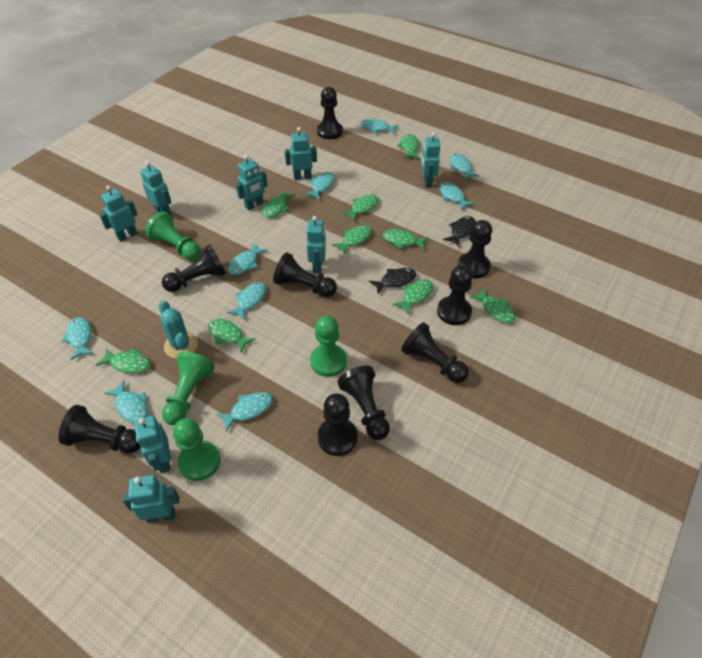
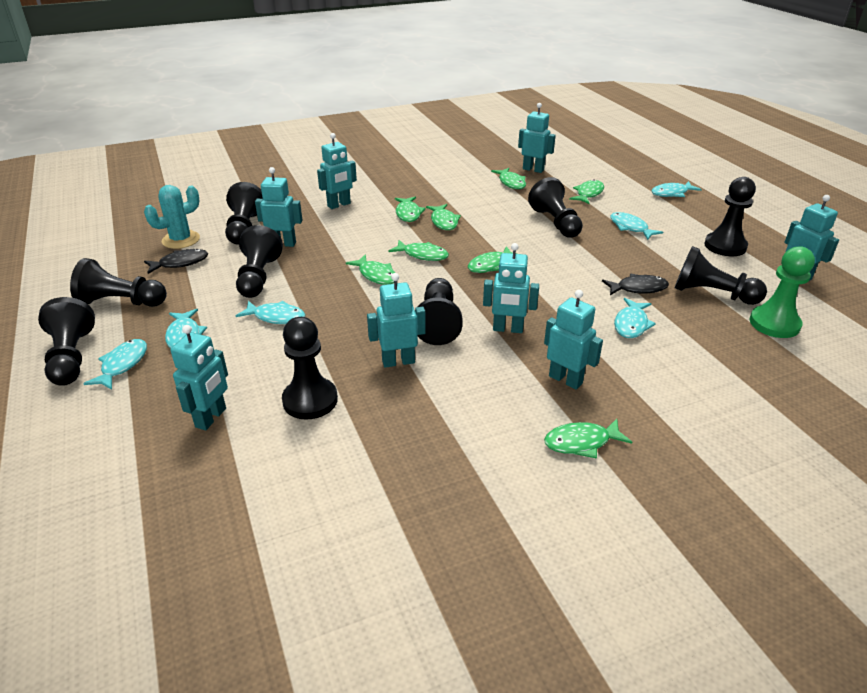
green fish: 9 -> 8
green pawn: 4 -> 1
turquoise fish: 9 -> 6

